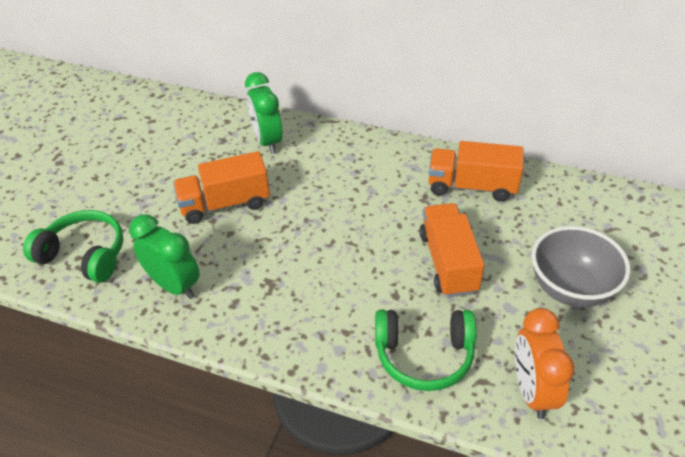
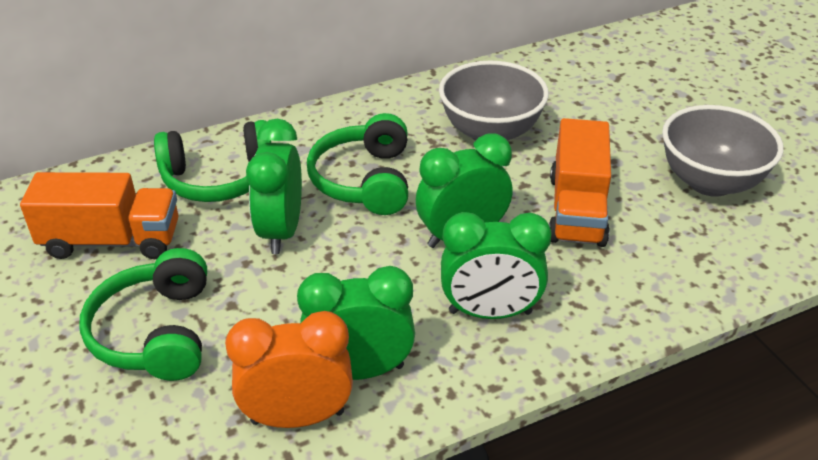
green clock: 2 -> 4
green headphones: 2 -> 3
grey bowl: 1 -> 2
orange truck: 3 -> 2

